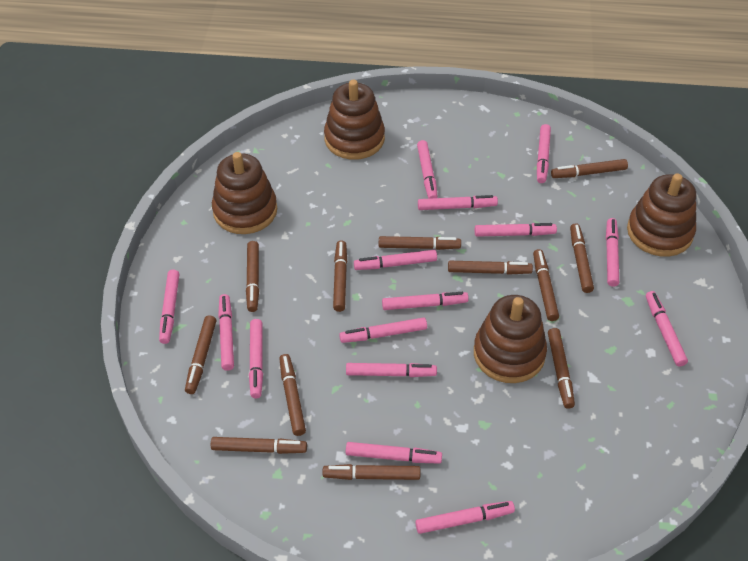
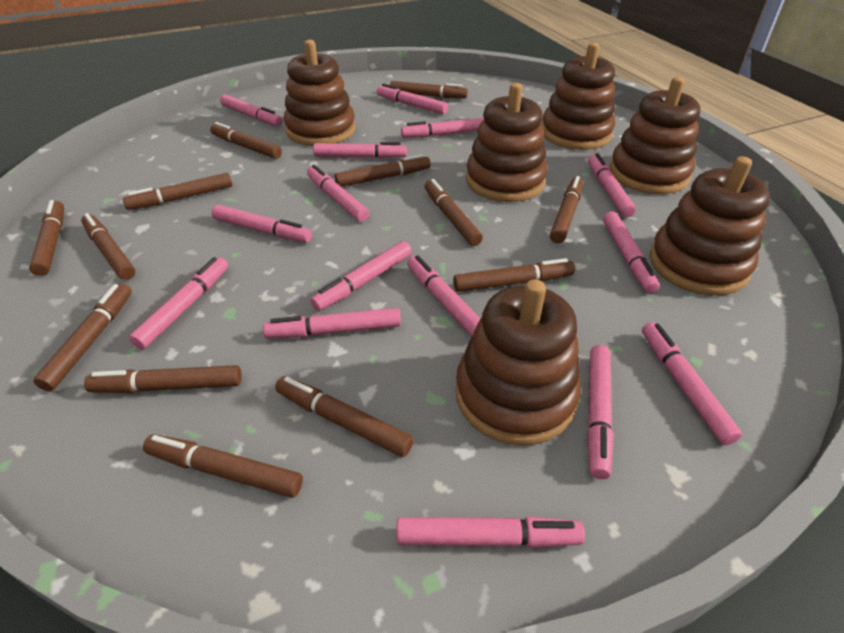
brown marker: 12 -> 13
brown stacking toy: 4 -> 6

